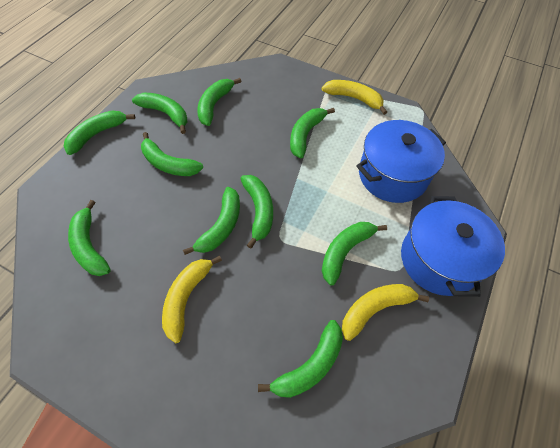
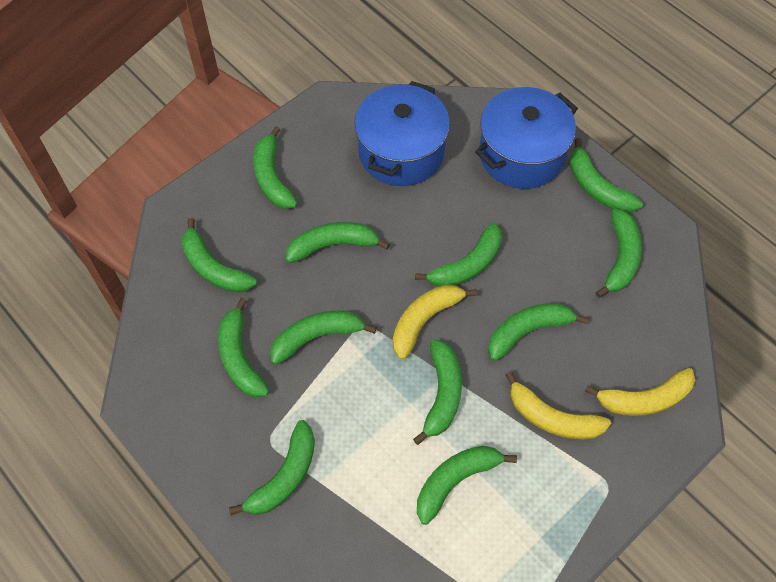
green banana: 10 -> 12

